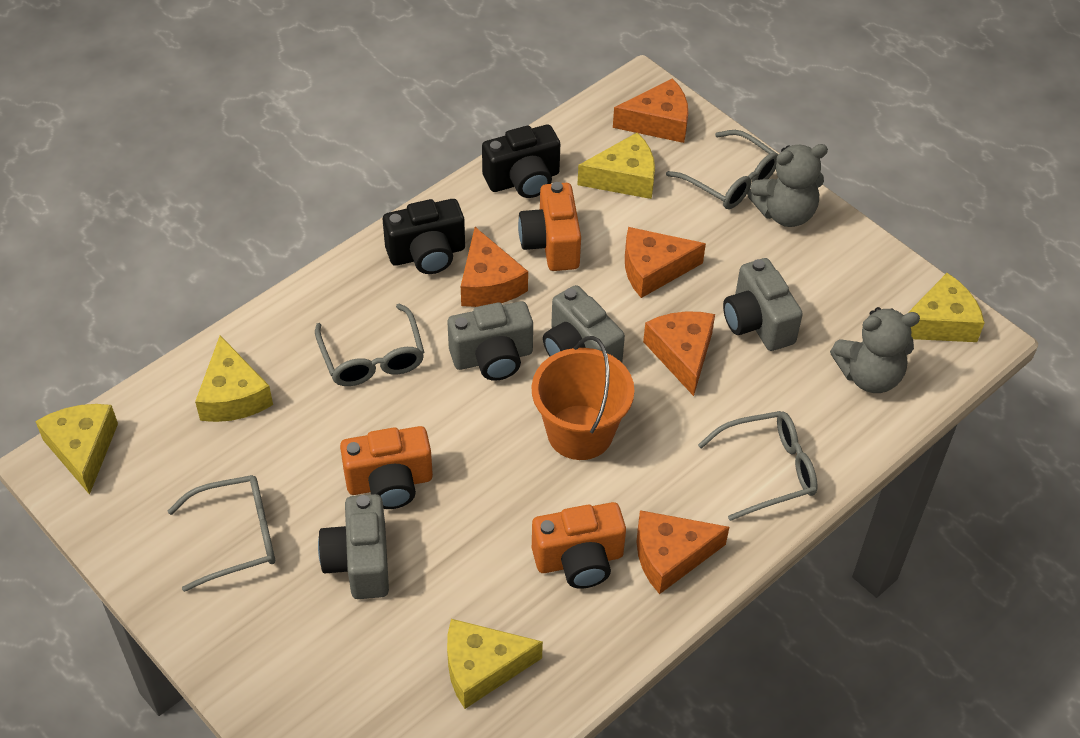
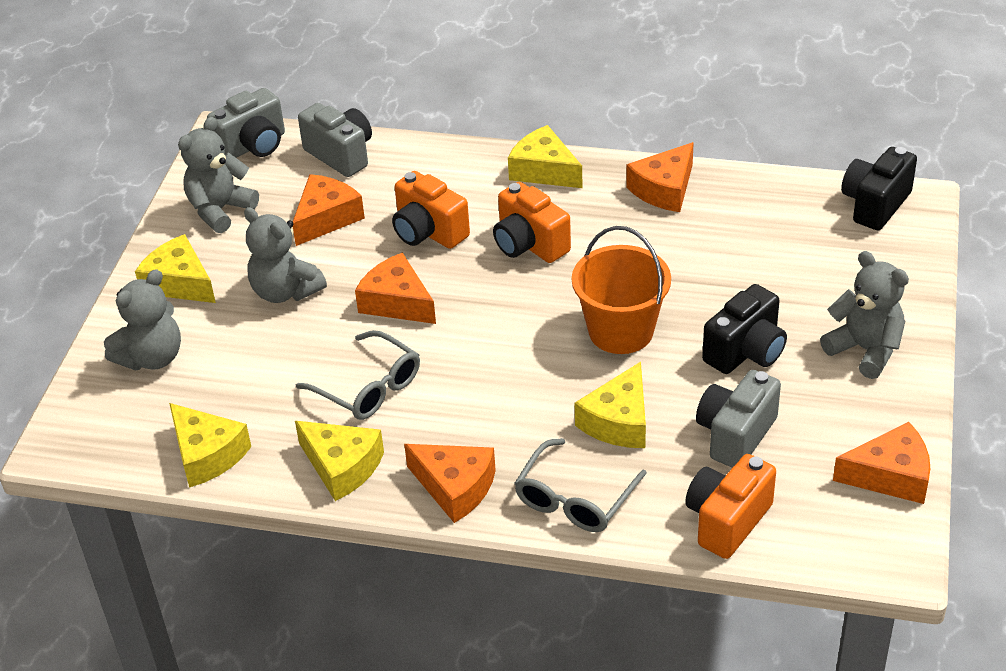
grey camera: 4 -> 3
grey glasses: 4 -> 2
grey teddy bear: 2 -> 4

